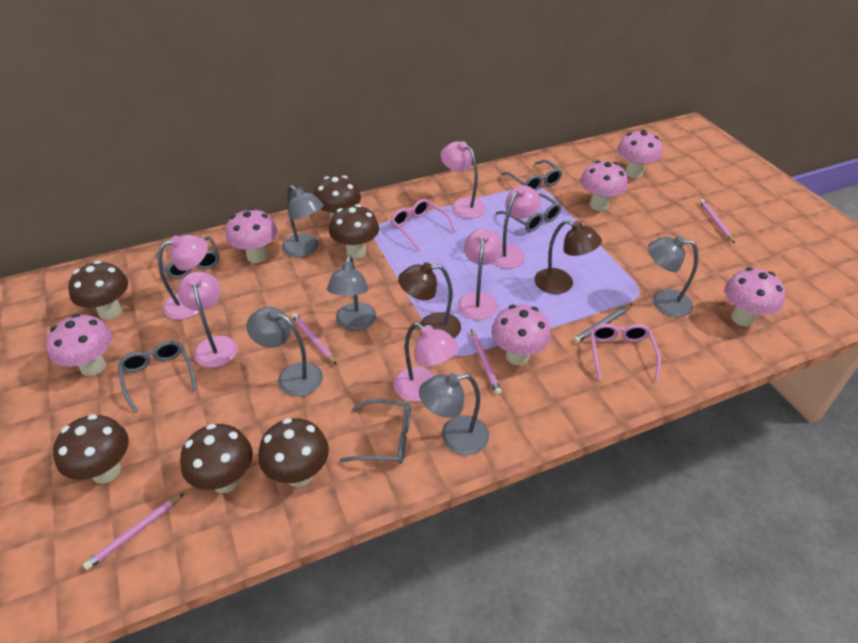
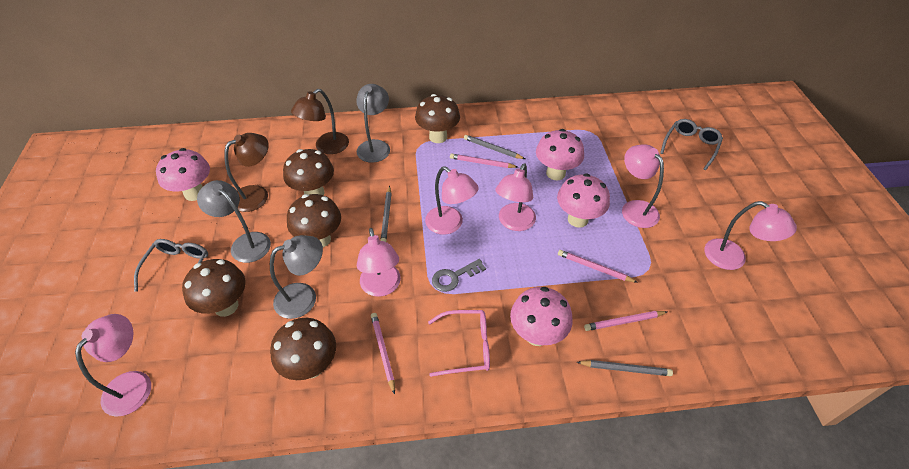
brown mushroom: 6 -> 5
grey glasses: 5 -> 2
grey key: 0 -> 1
grey lamp: 5 -> 3
grey pencil: 1 -> 3
pink glasses: 2 -> 1
pink mushroom: 6 -> 4

